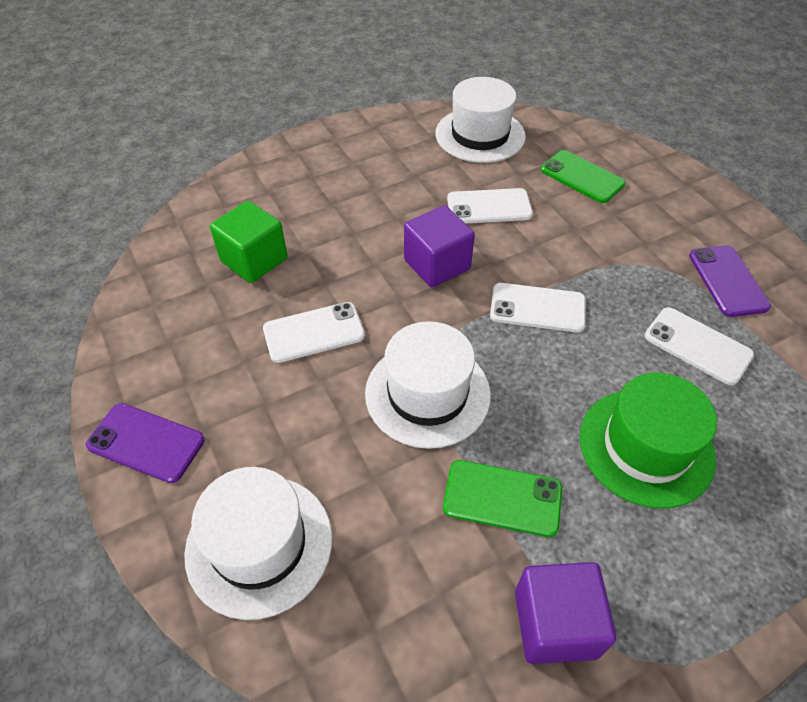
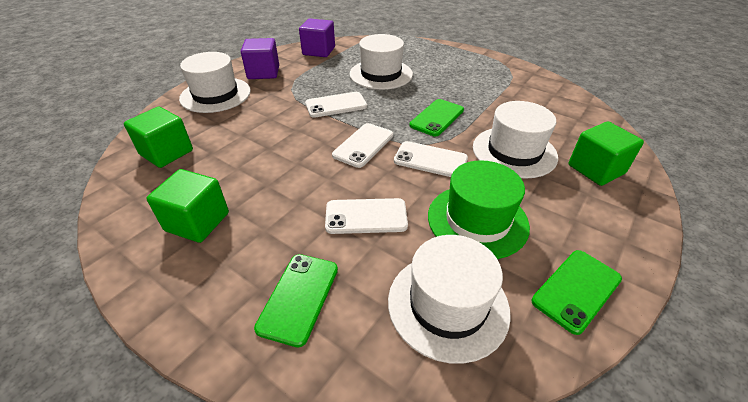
green cube: 1 -> 3
green phone: 2 -> 3
purple phone: 2 -> 0
white hat: 3 -> 4

